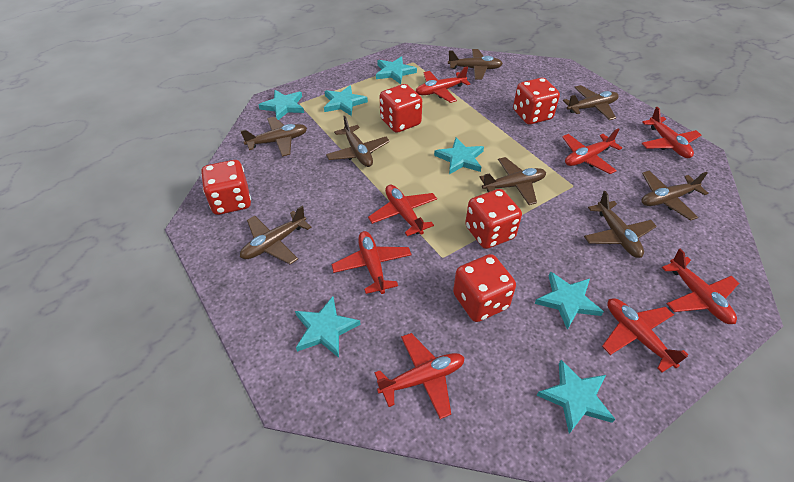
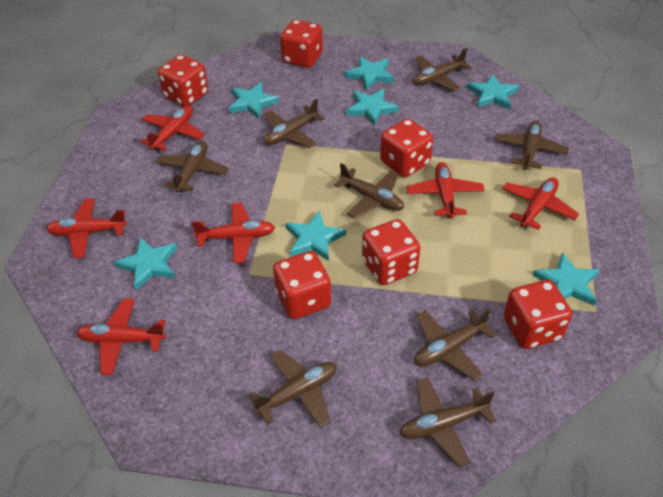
red dice: 5 -> 6
red plane: 8 -> 6

